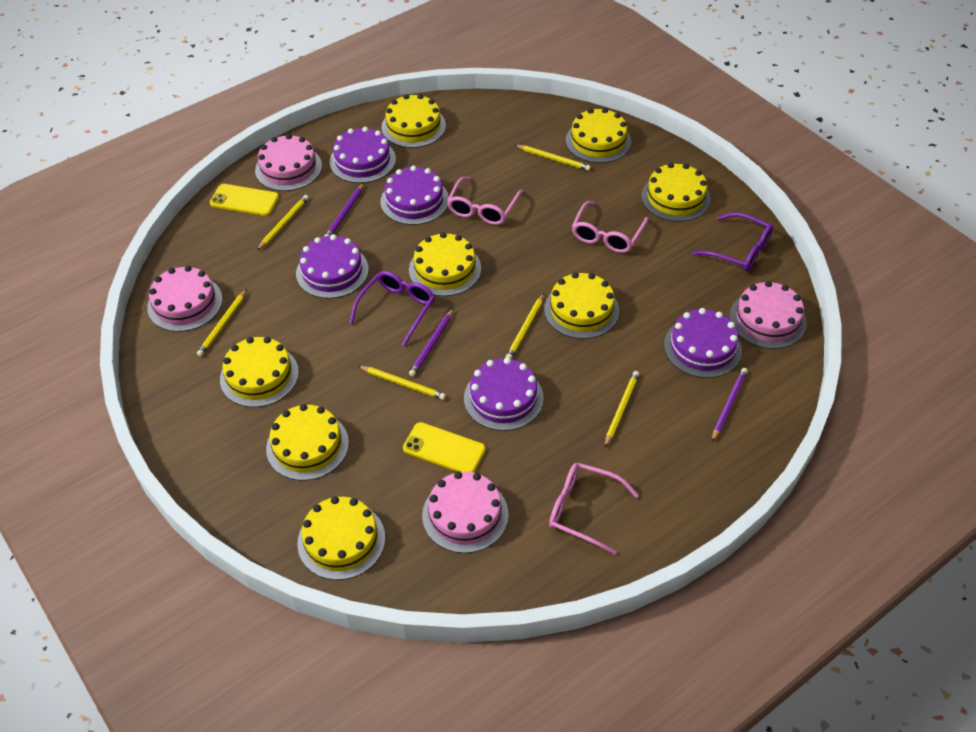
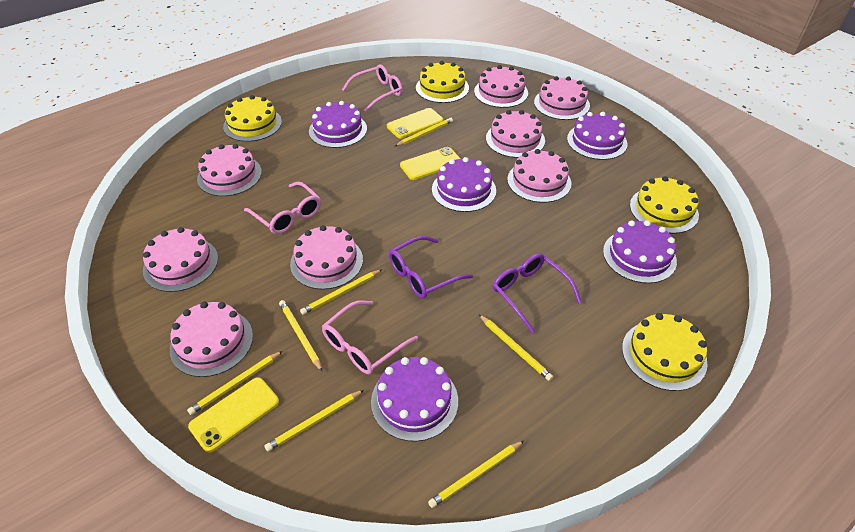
pink cake: 4 -> 8
purple pencil: 3 -> 0
yellow cake: 8 -> 4
yellow pencil: 6 -> 7
yellow phone: 2 -> 3

